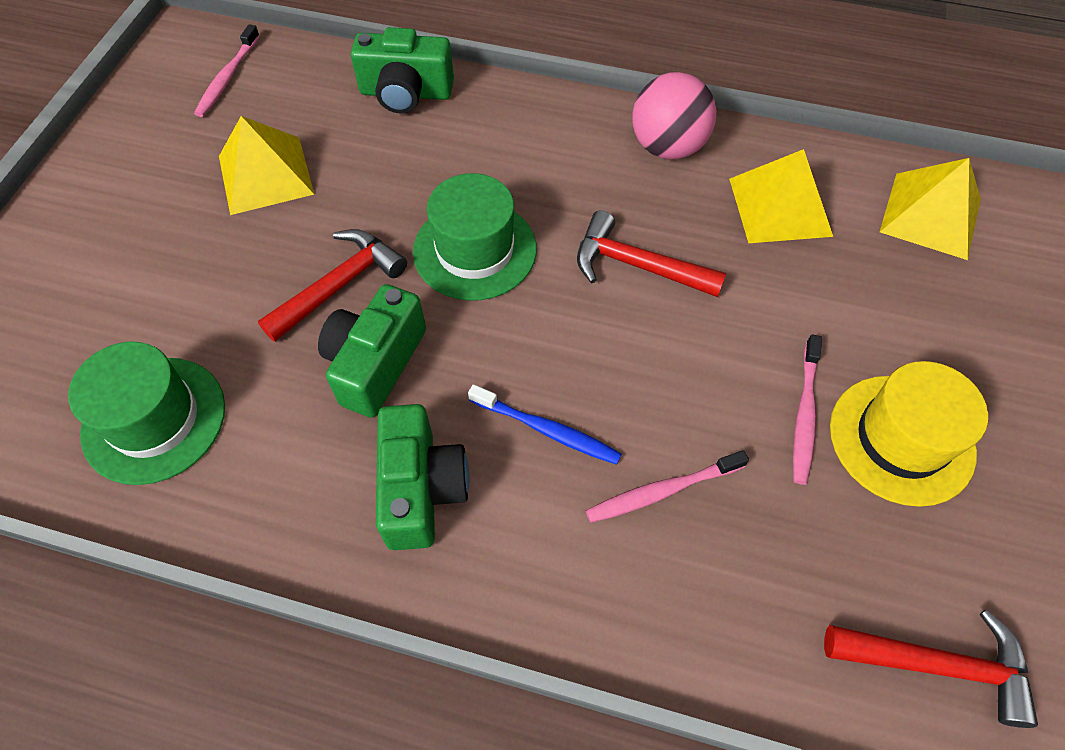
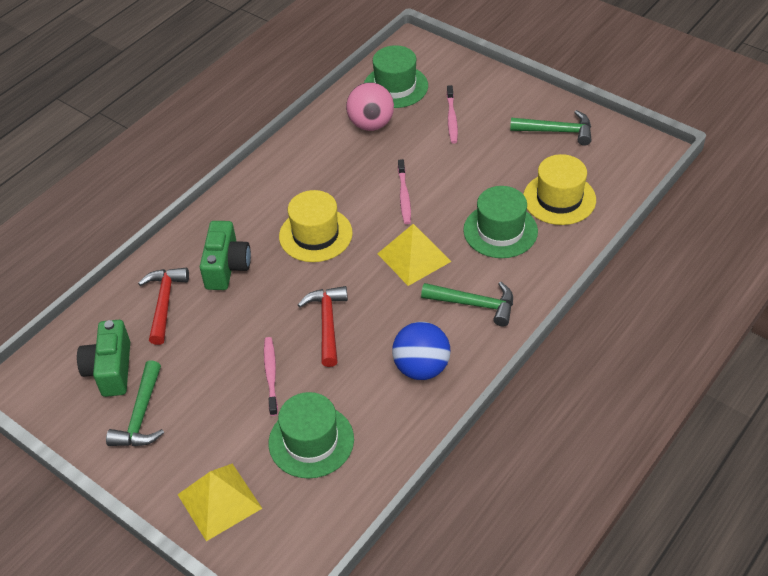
blue ball: 0 -> 1
blue toothbrush: 1 -> 0
green camera: 3 -> 2
green hammer: 0 -> 3
green hat: 2 -> 3
red hammer: 3 -> 2
yellow hat: 1 -> 2
yellow pyramid: 3 -> 2

